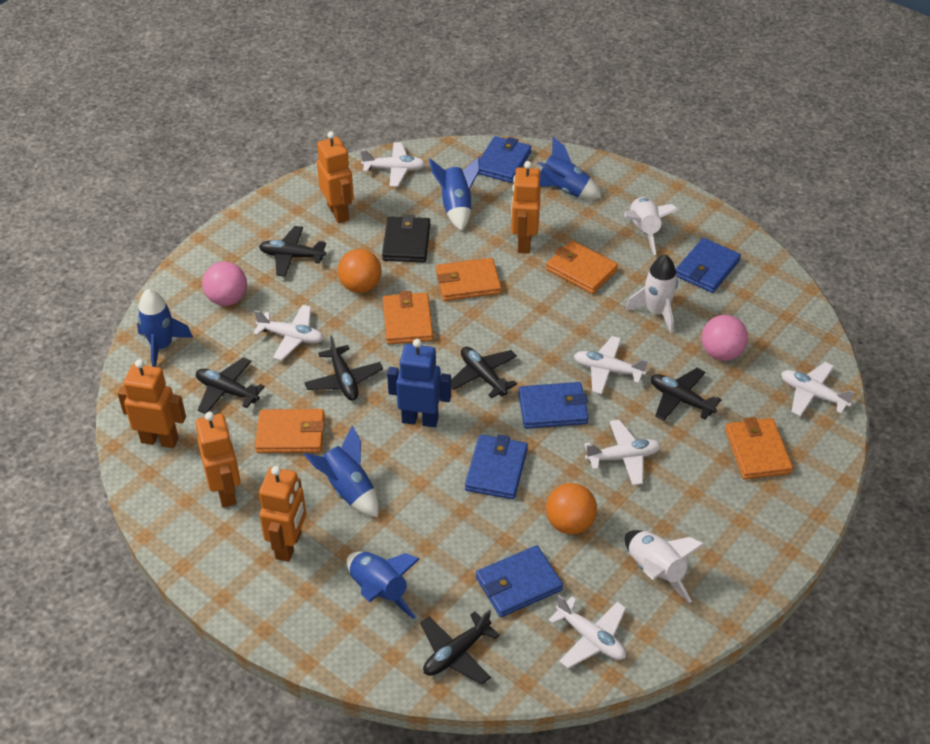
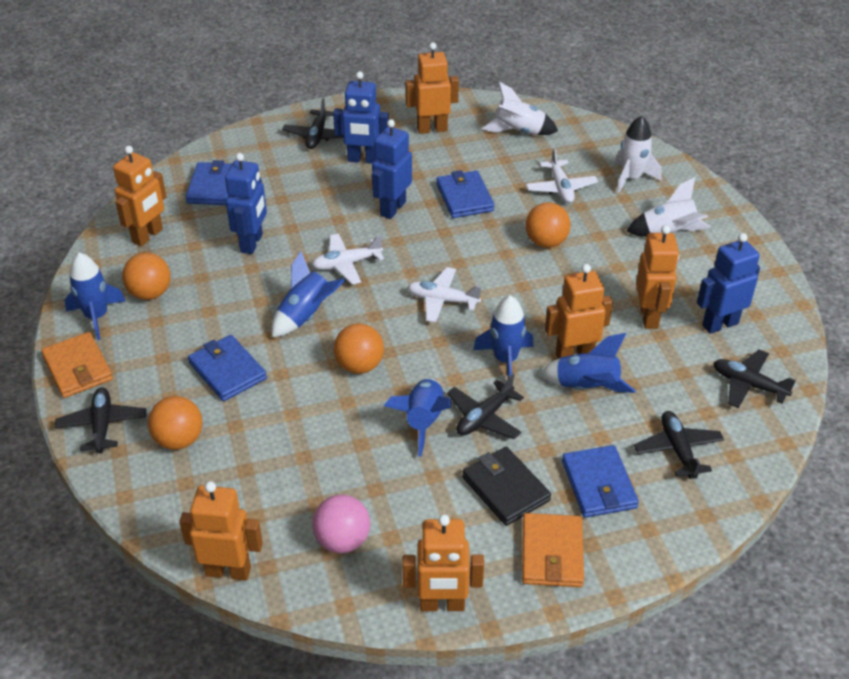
black plane: 6 -> 5
blue robot: 1 -> 4
blue wallet: 5 -> 4
orange ball: 2 -> 4
orange robot: 5 -> 6
orange wallet: 5 -> 2
pink ball: 2 -> 1
white plane: 6 -> 3

